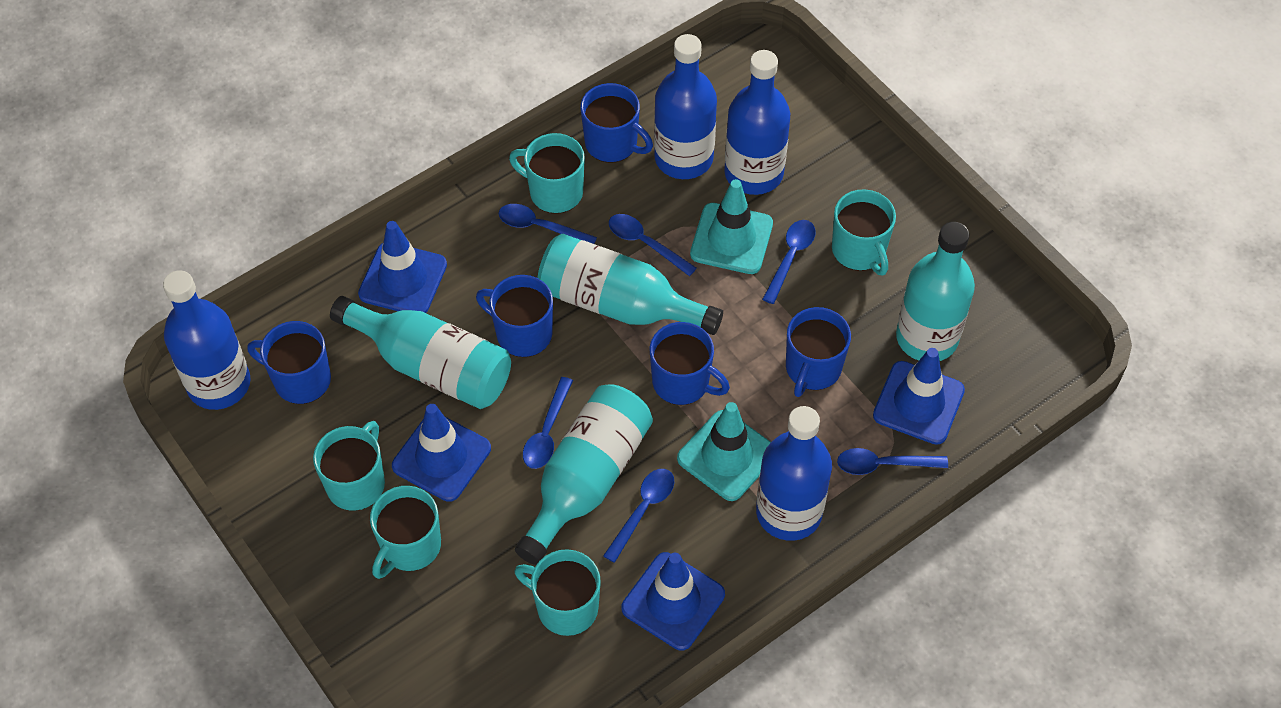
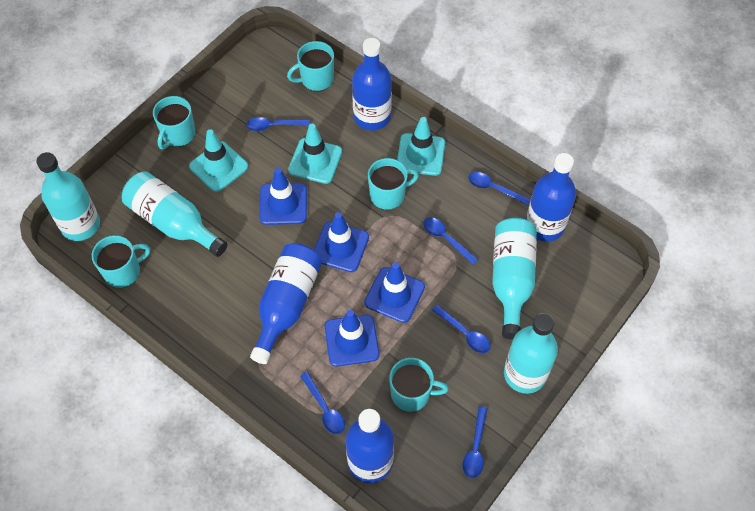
blue mug: 5 -> 0
turquoise traffic cone: 2 -> 3

